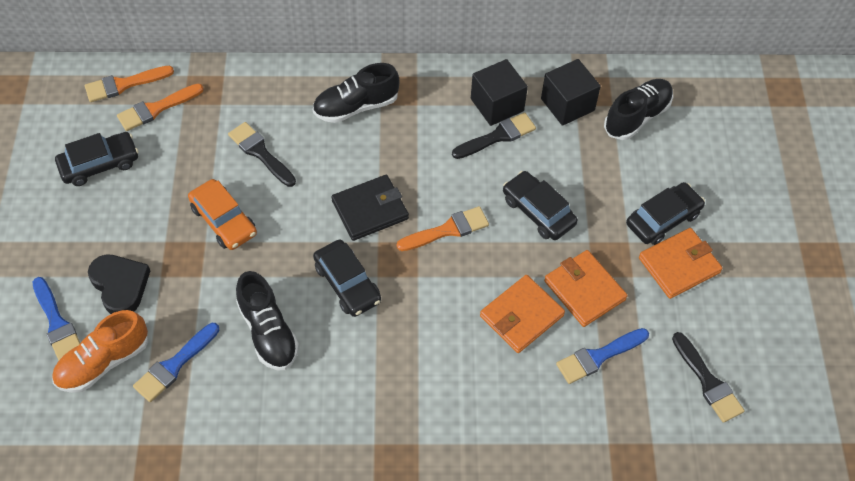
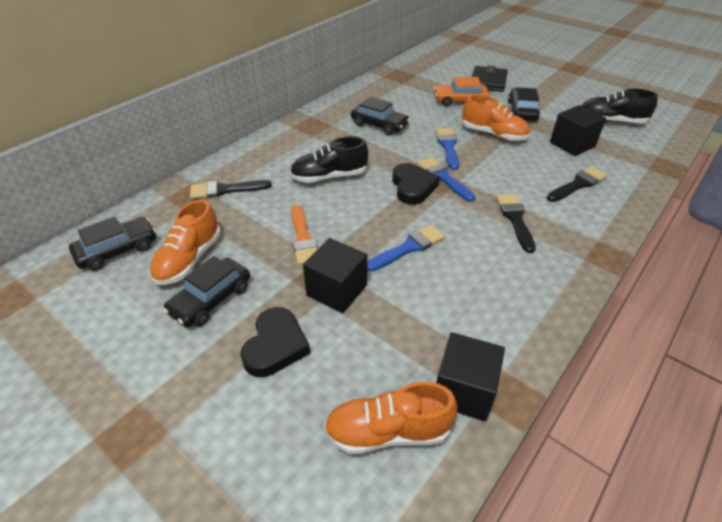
black cube: 2 -> 3
black heart: 1 -> 2
black shoe: 3 -> 2
orange brush: 3 -> 1
orange shoe: 1 -> 3
orange wallet: 3 -> 0

